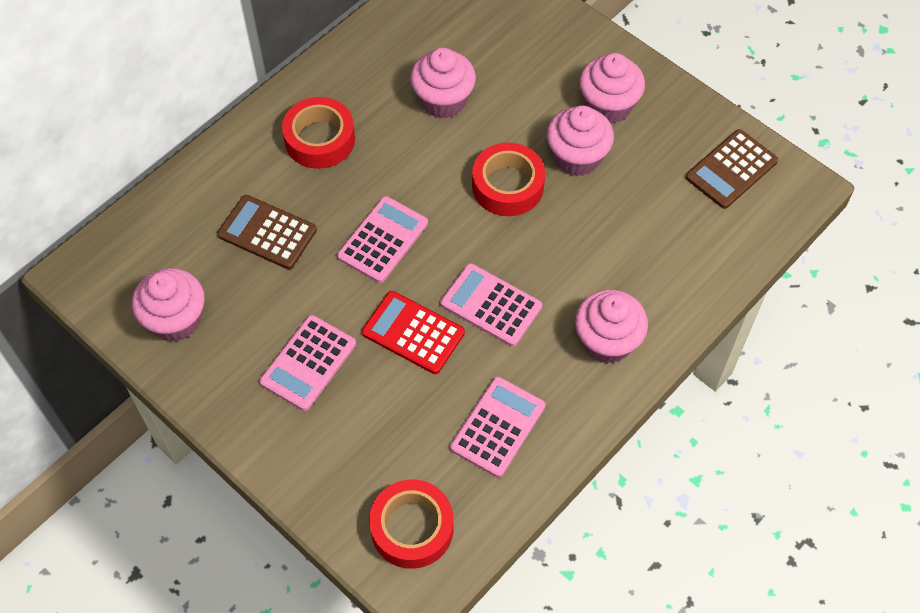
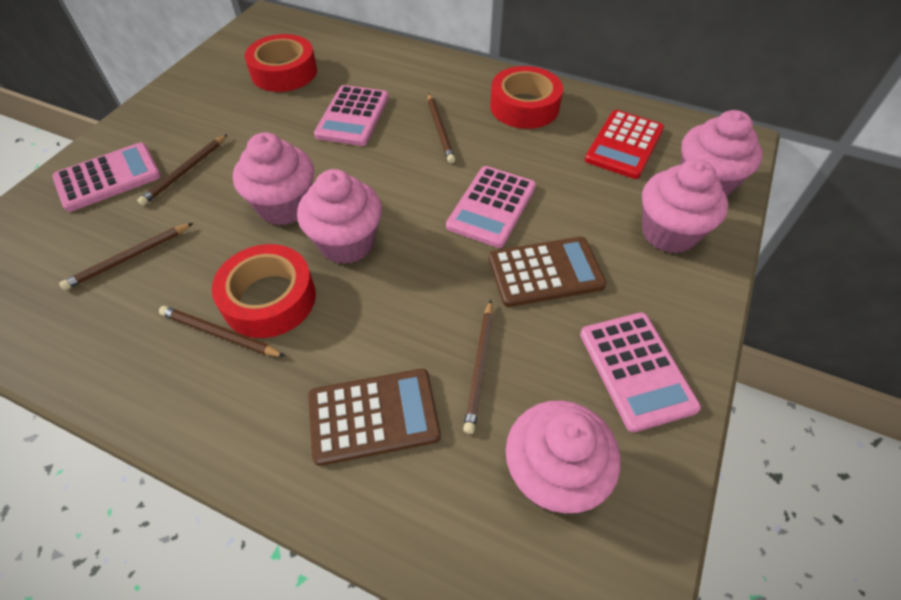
brown pencil: 0 -> 5

